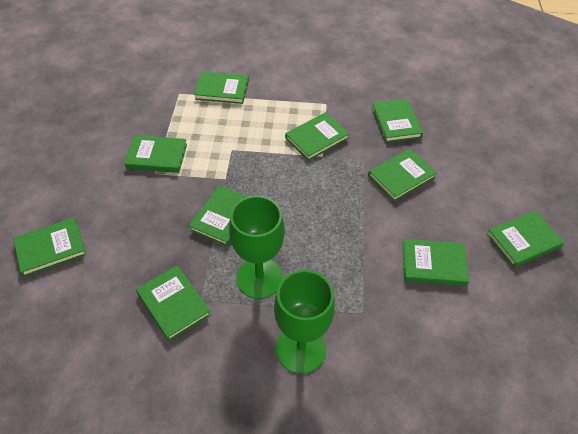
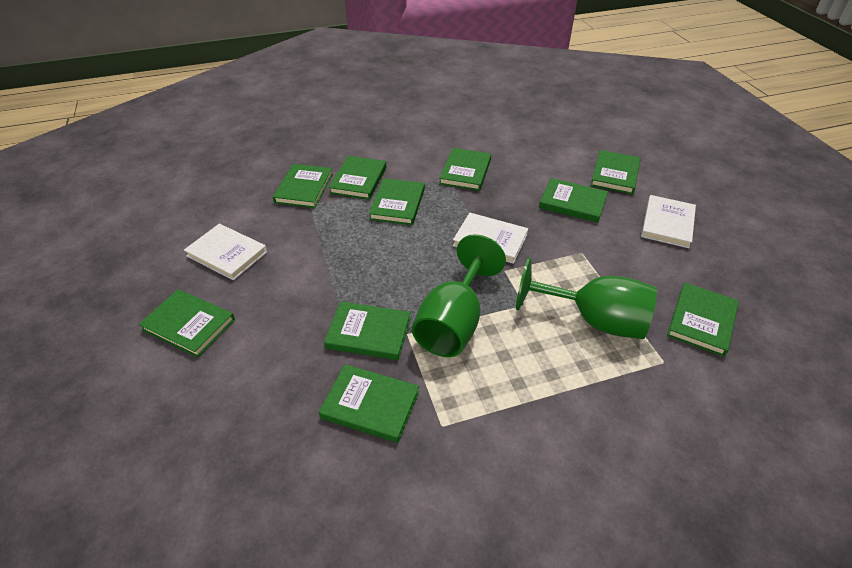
white book: 0 -> 3

